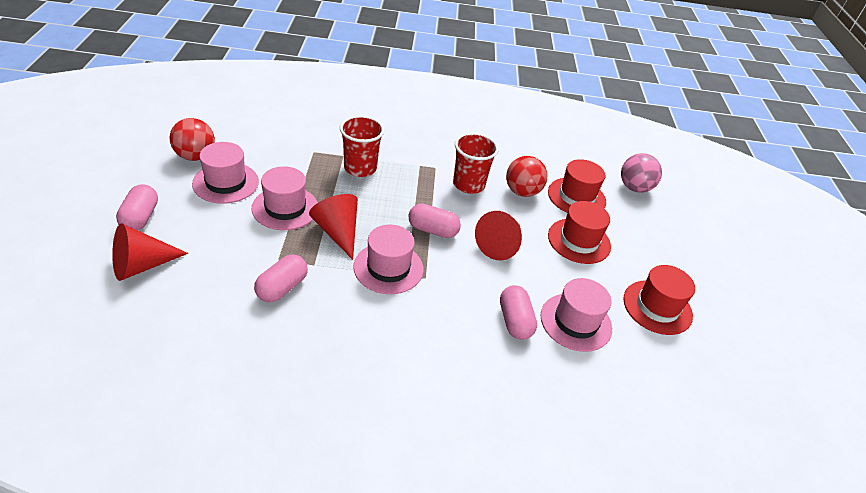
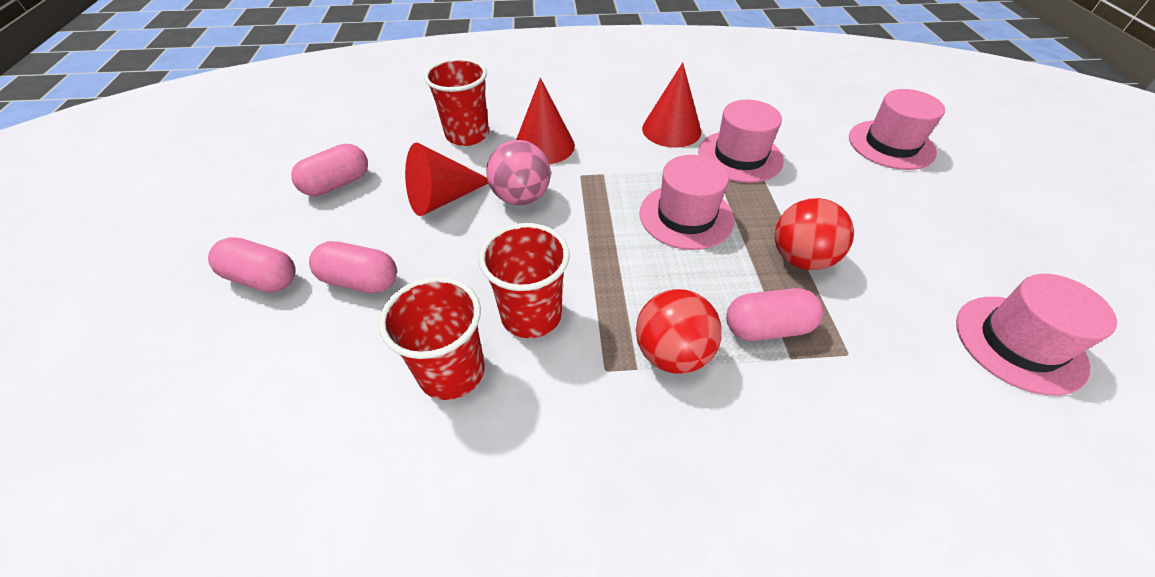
red cup: 2 -> 3
red hat: 3 -> 0

